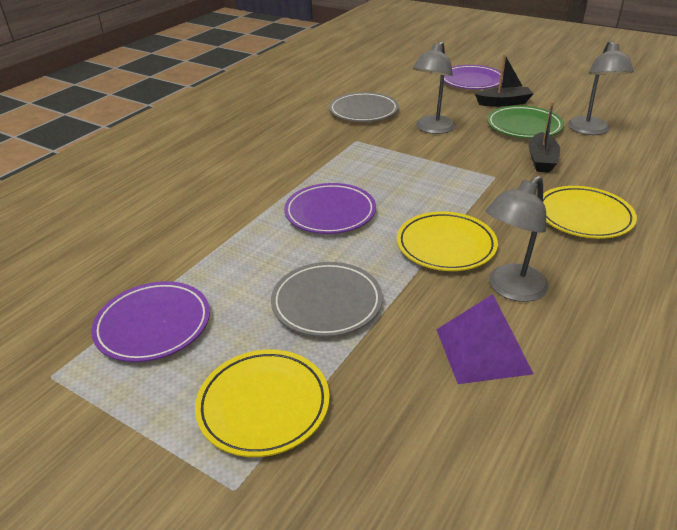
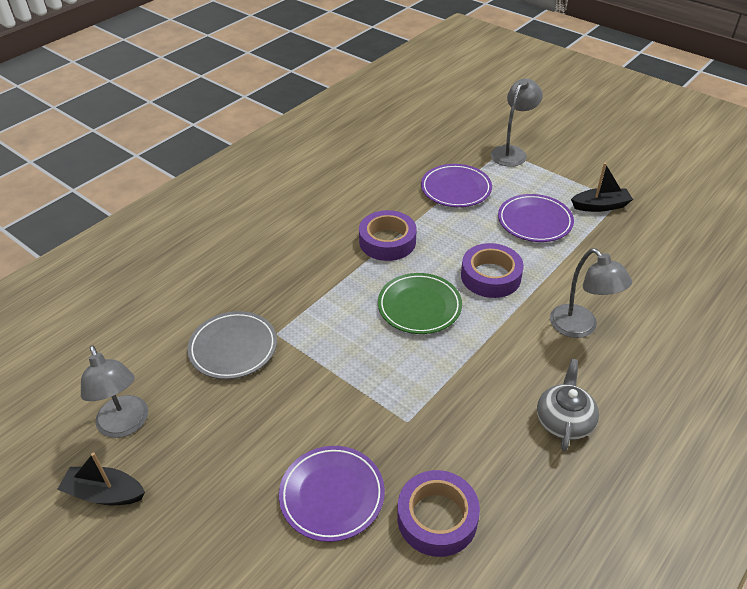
grey plate: 2 -> 1
grey teapot: 0 -> 1
purple pyramid: 1 -> 0
purple tape: 0 -> 3
yellow plate: 3 -> 0

